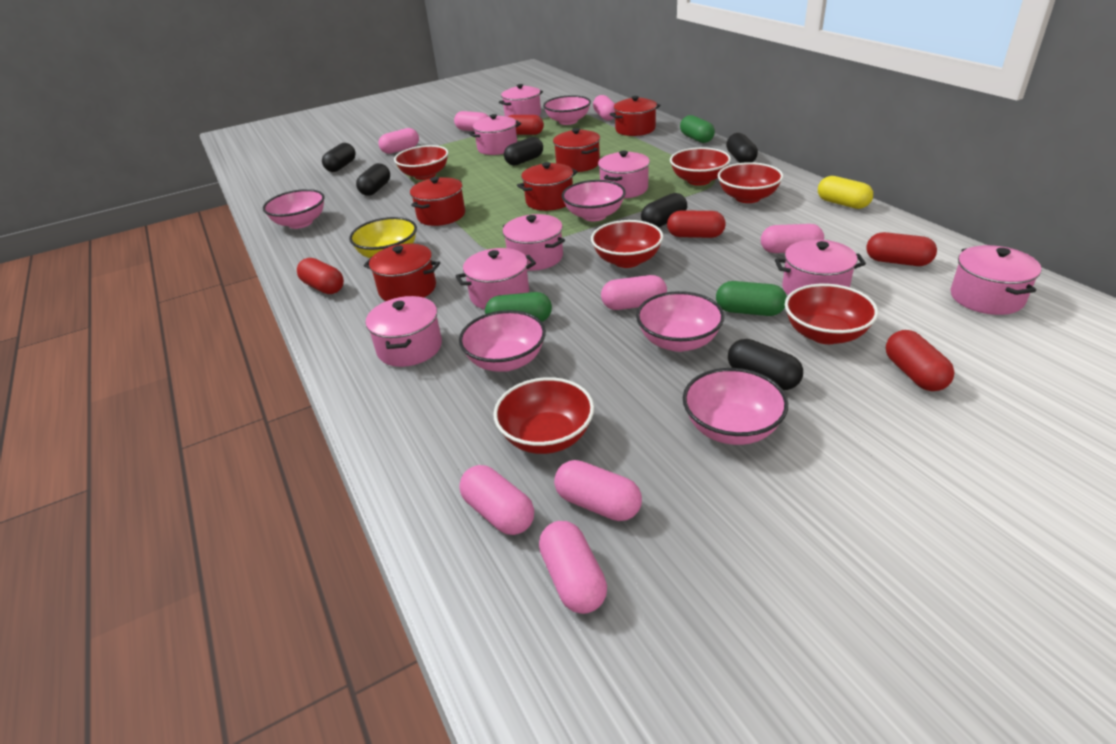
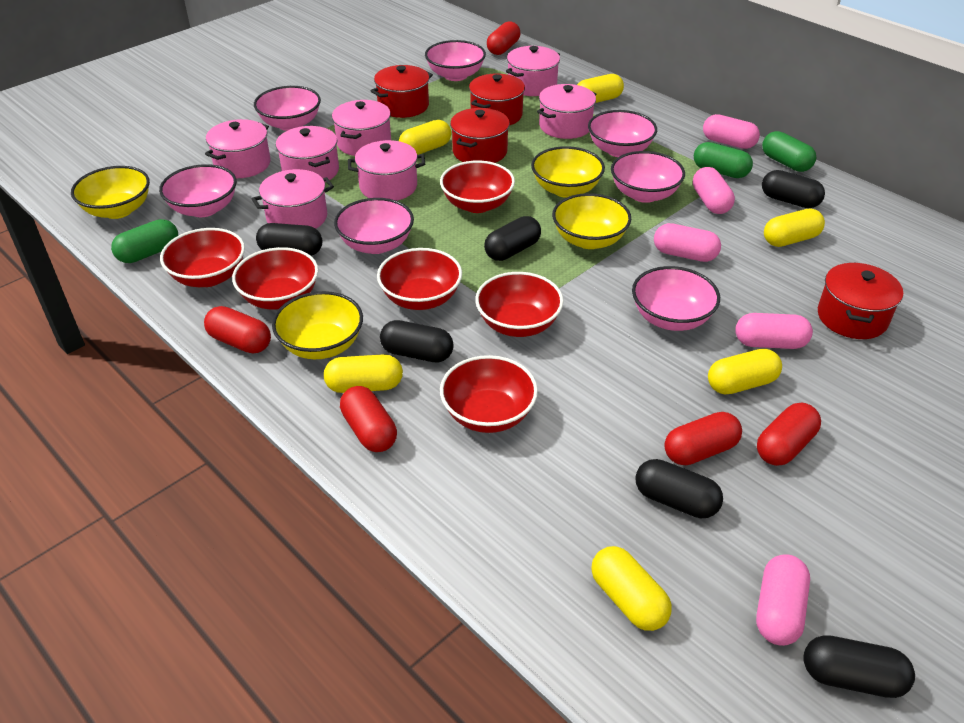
pink bowl: 6 -> 7
pink capsule: 8 -> 5
pink pot: 8 -> 7
red pot: 5 -> 4
yellow bowl: 1 -> 4
yellow capsule: 1 -> 6

